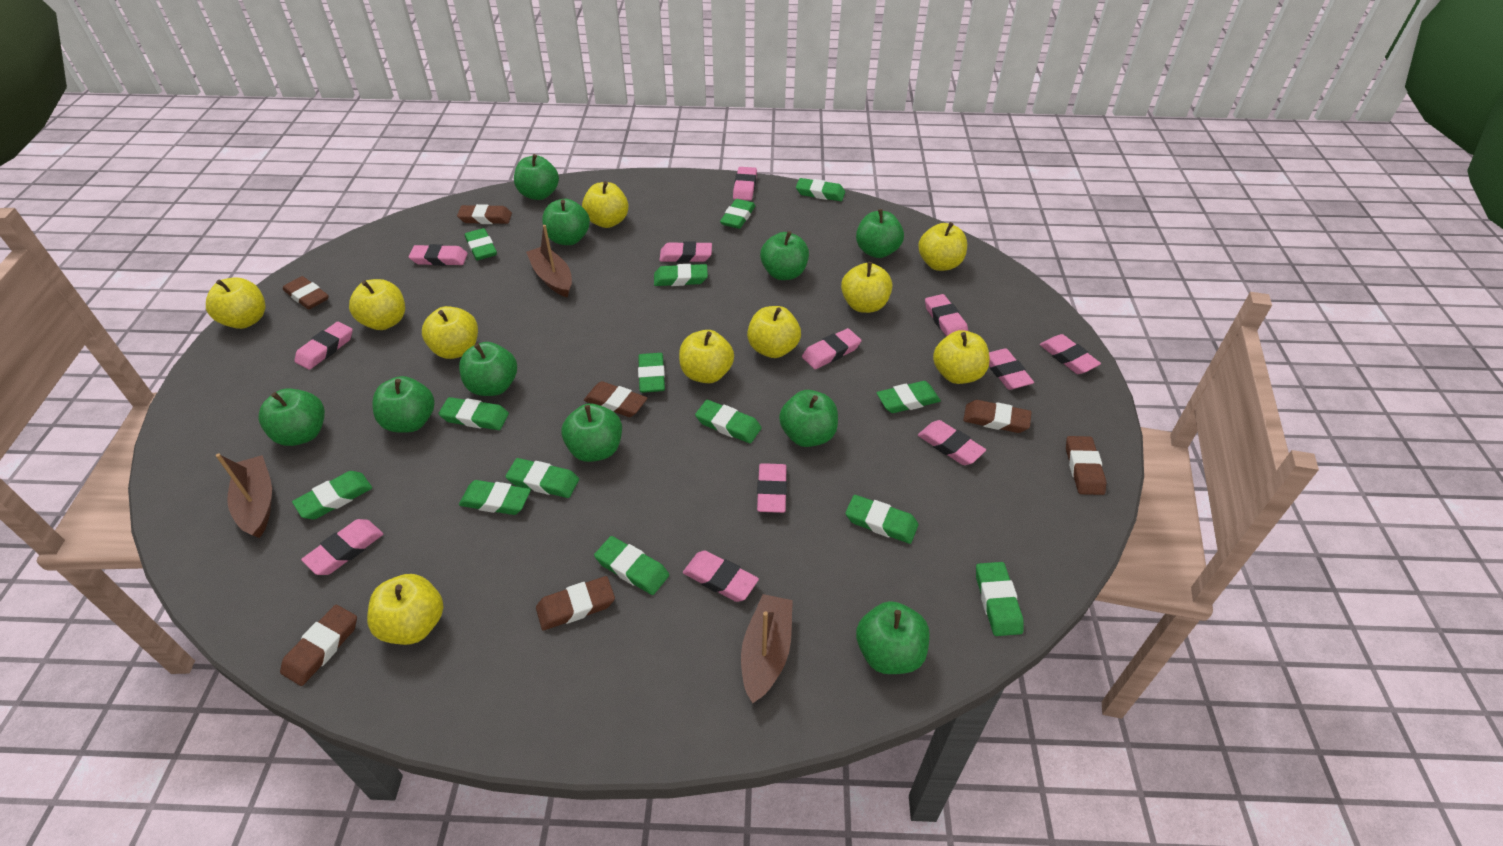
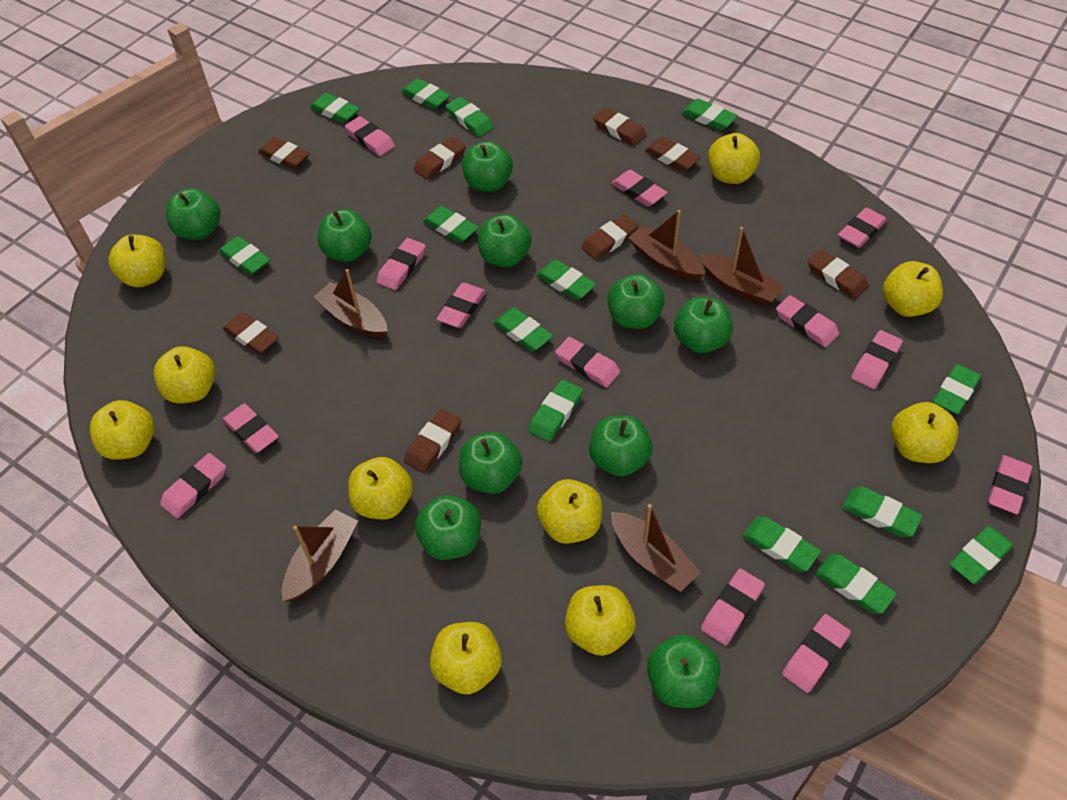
brown boat: 3 -> 5
brown eraser: 7 -> 8
pink eraser: 12 -> 13

